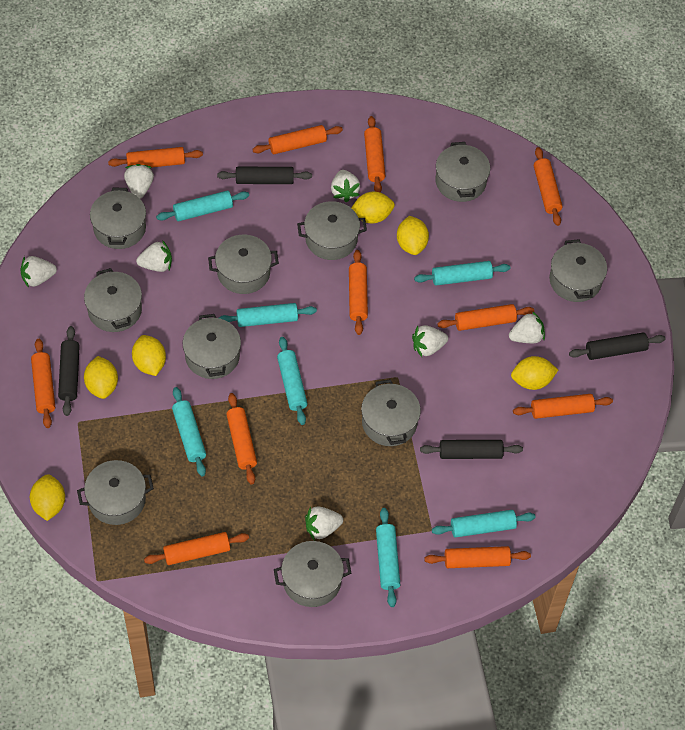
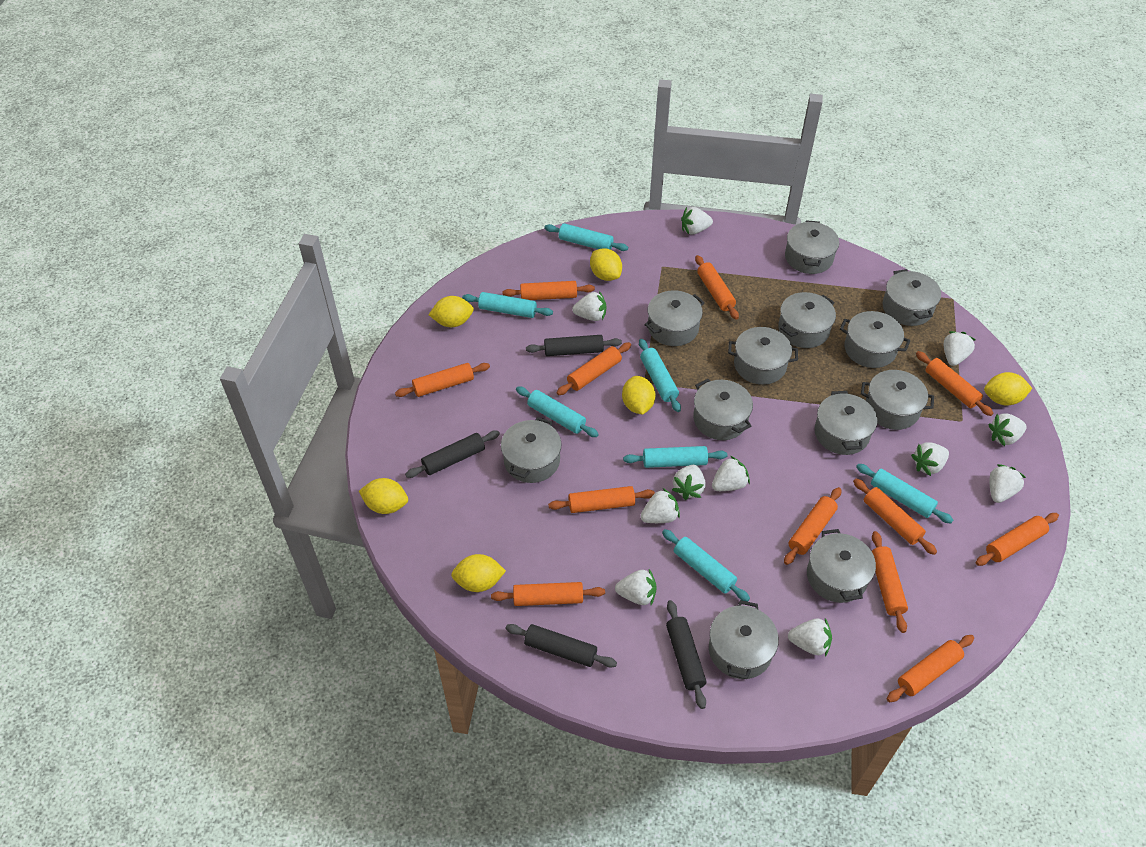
grey pot: 10 -> 12
orange rolling pin: 11 -> 12
white strawberry: 7 -> 11

